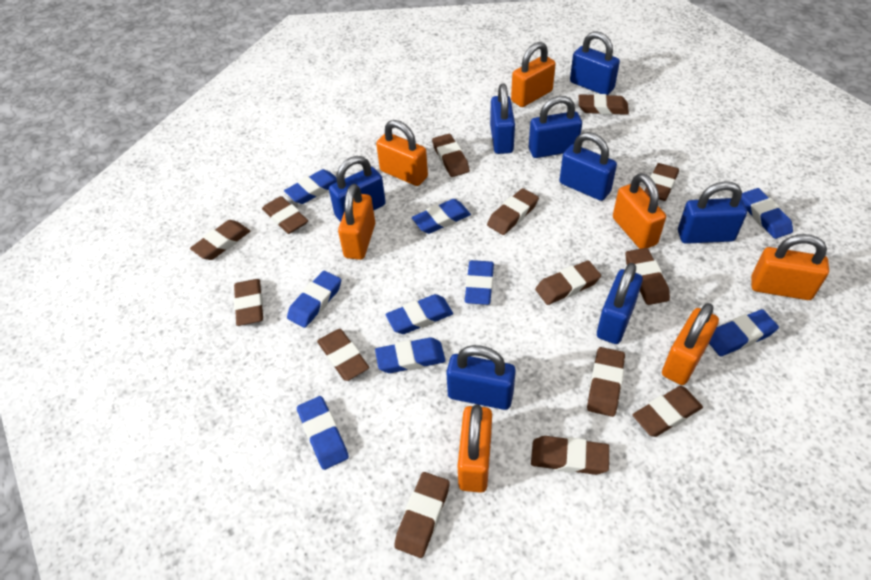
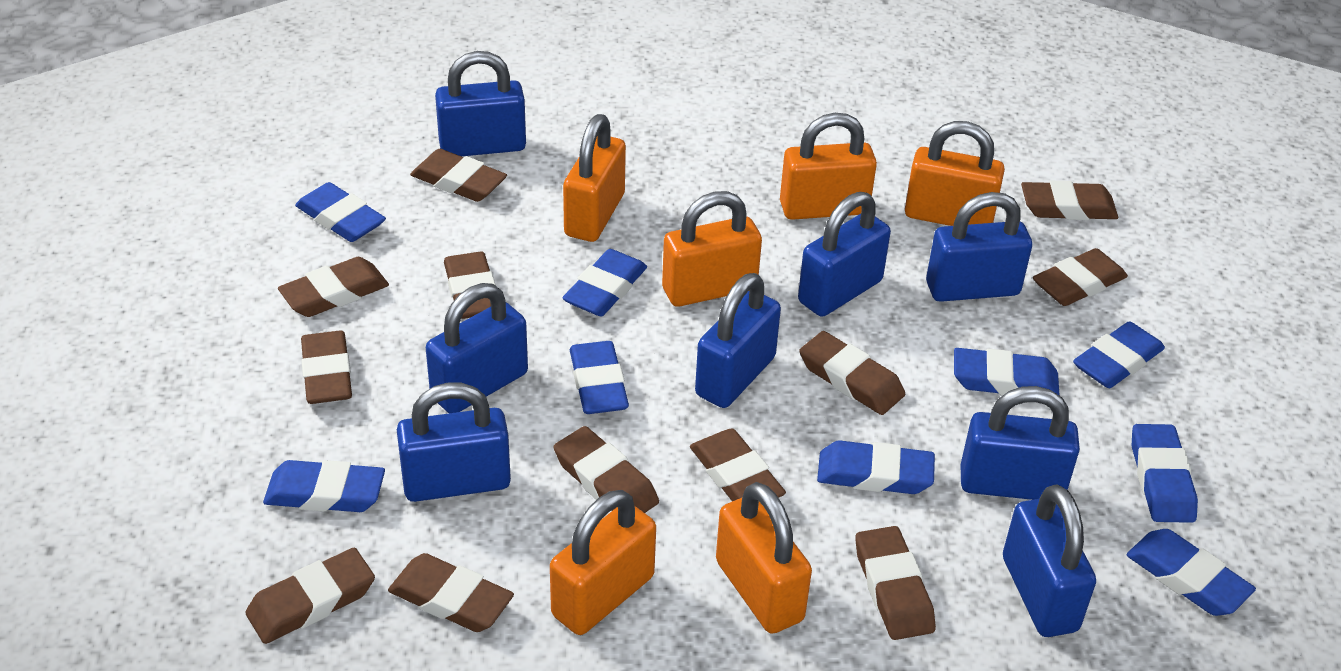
brown eraser: 14 -> 12
orange padlock: 7 -> 6

